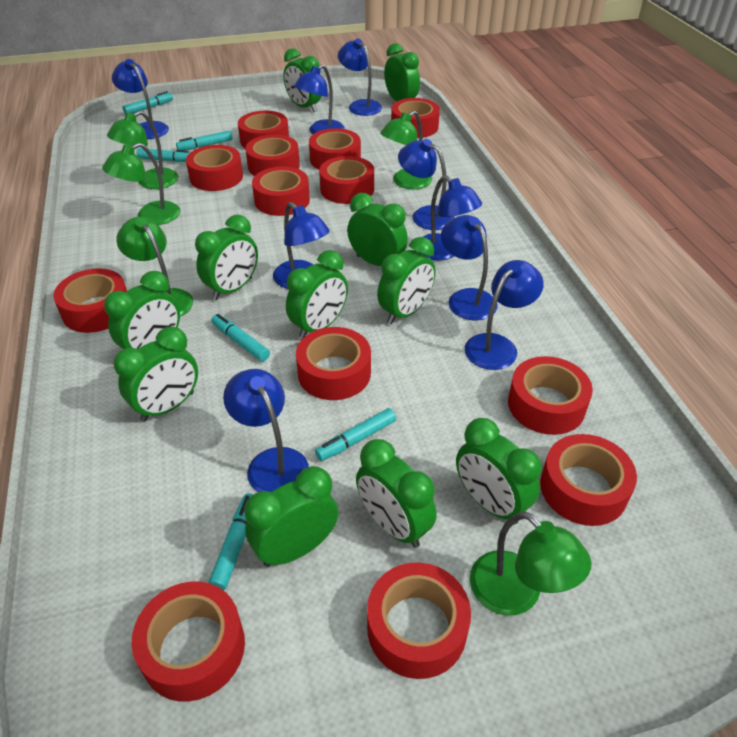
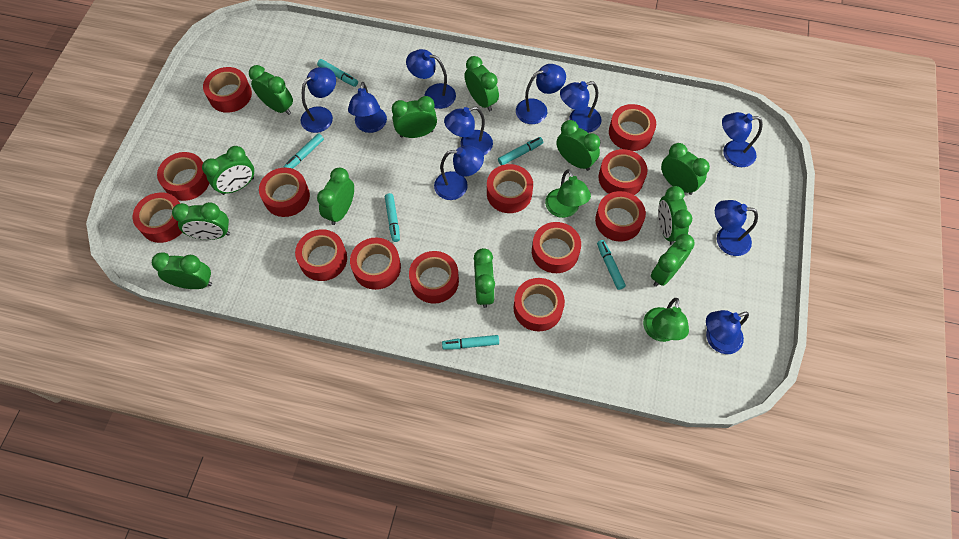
blue lamp: 9 -> 10
green clock: 11 -> 12
green lamp: 5 -> 2

